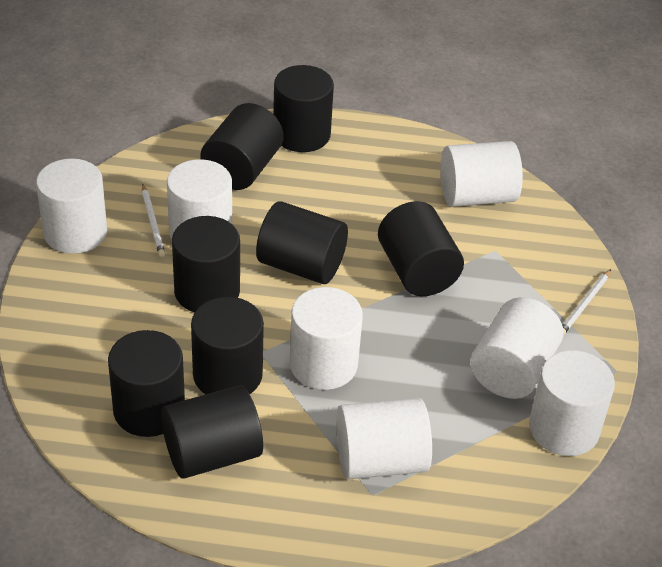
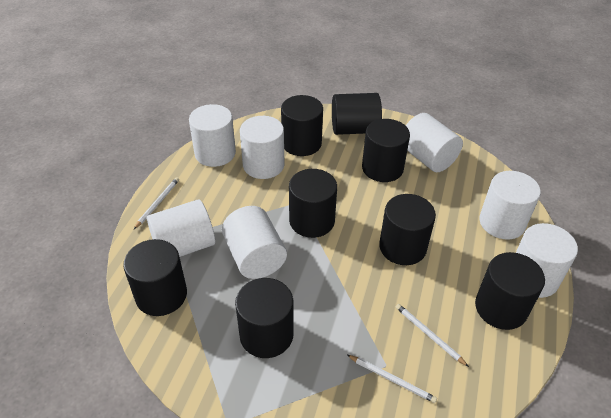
white pencil: 2 -> 3

